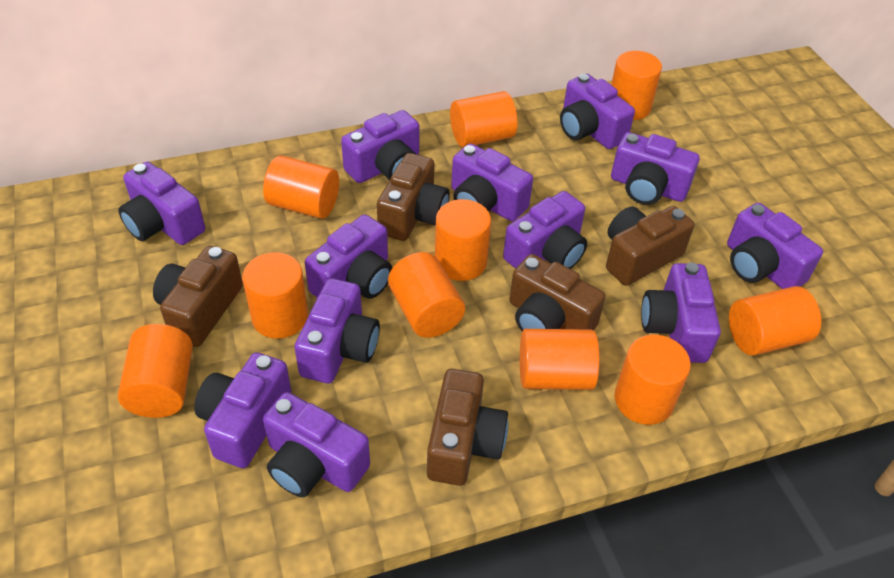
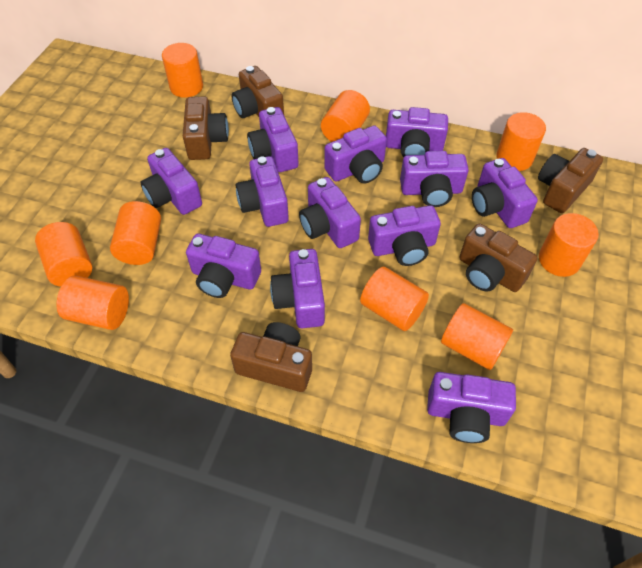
orange cylinder: 10 -> 9

